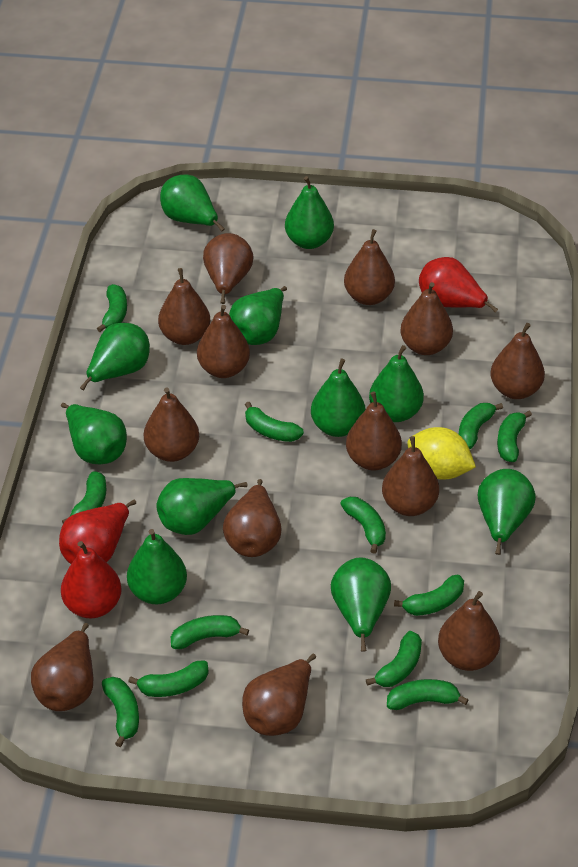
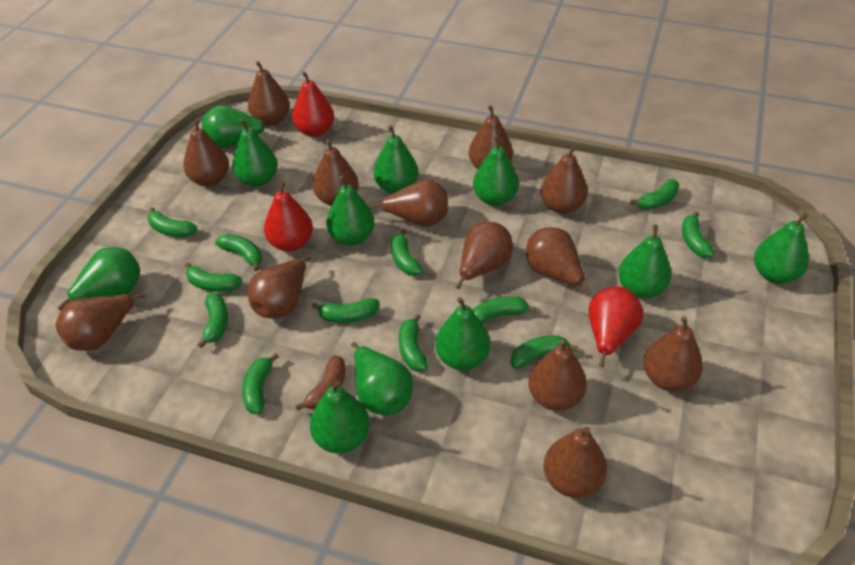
brown banana: 0 -> 1
yellow lemon: 1 -> 0

